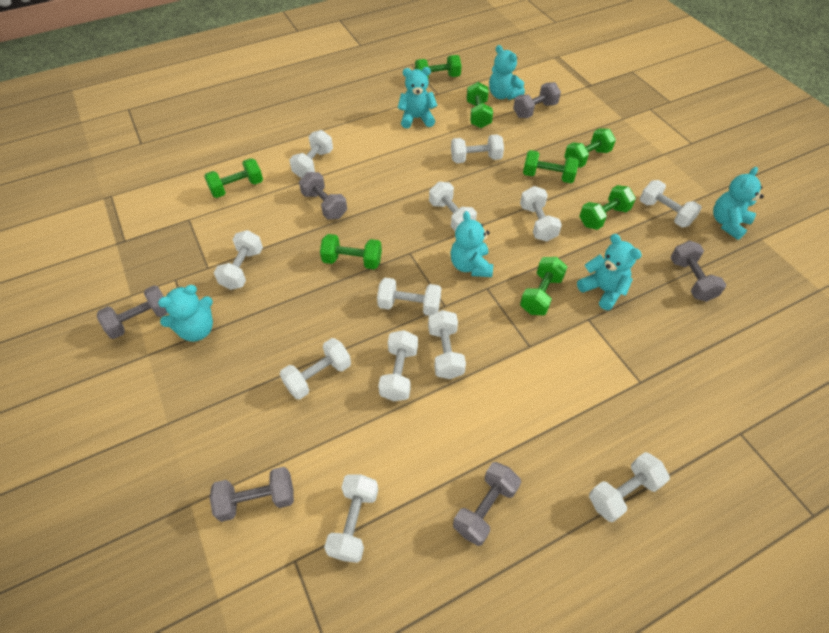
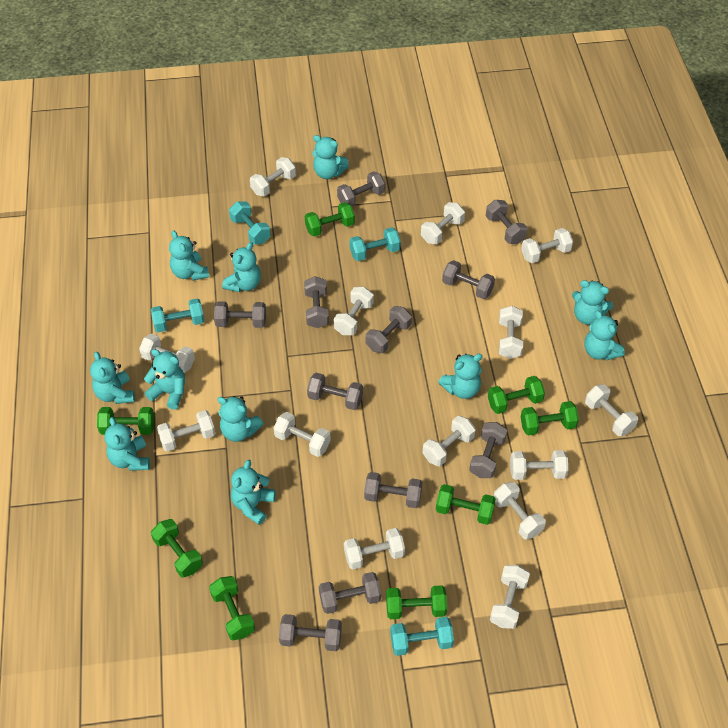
grey dumbbell: 6 -> 11
turquoise dumbbell: 0 -> 4
turquoise teddy bear: 6 -> 11
white dumbbell: 12 -> 14

